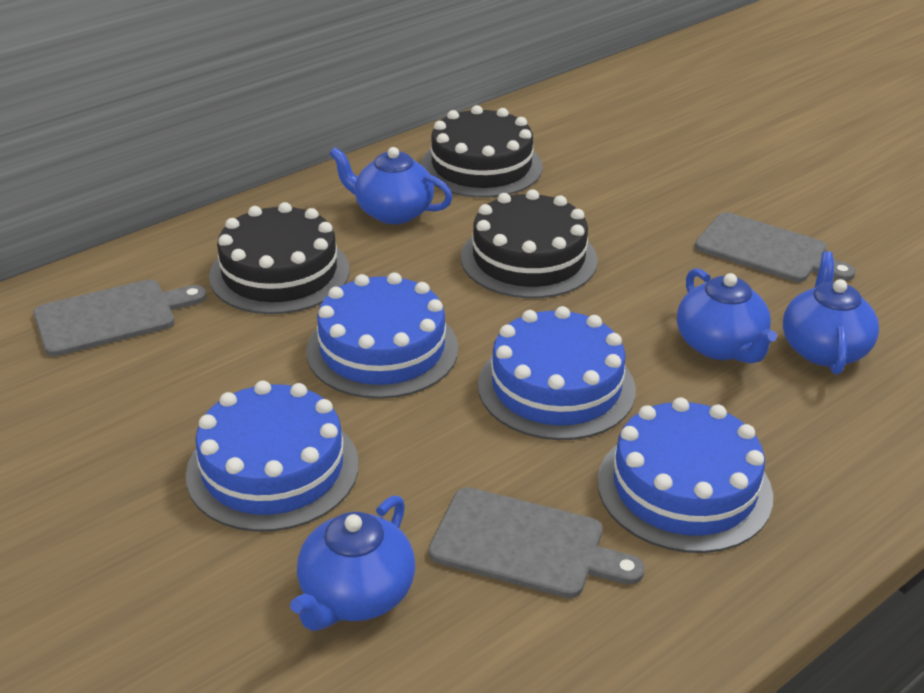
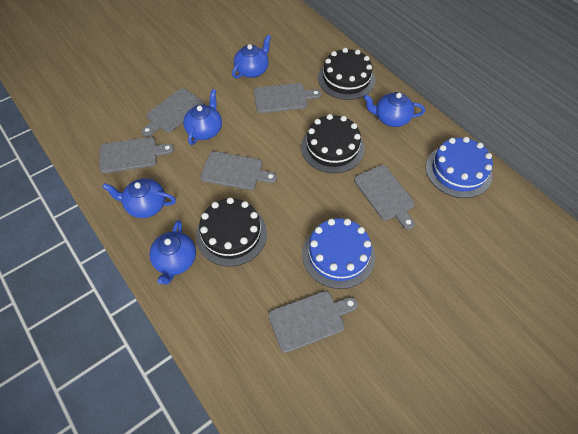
blue cake: 4 -> 2
blue teapot: 4 -> 5
grey cutting board: 3 -> 6

